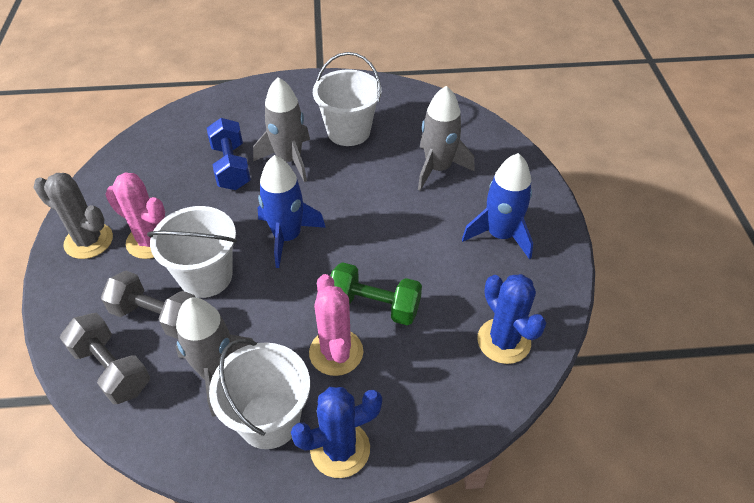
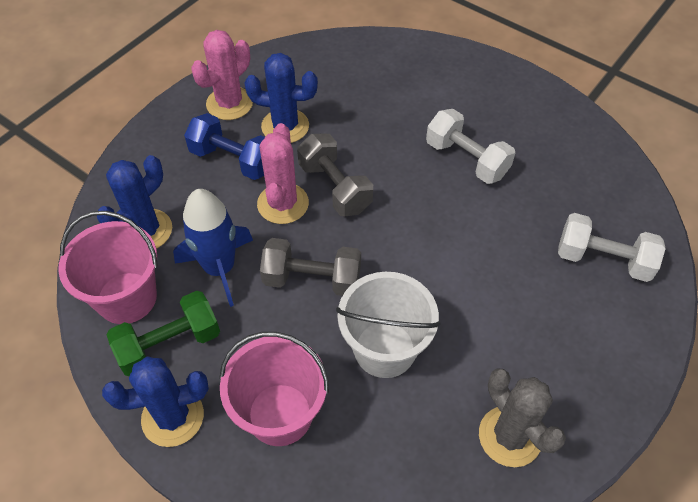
blue cactus: 2 -> 3
blue rocket: 2 -> 1
grey rocket: 3 -> 0
pink bucket: 0 -> 2
white bucket: 3 -> 1
white dumbbell: 0 -> 2

